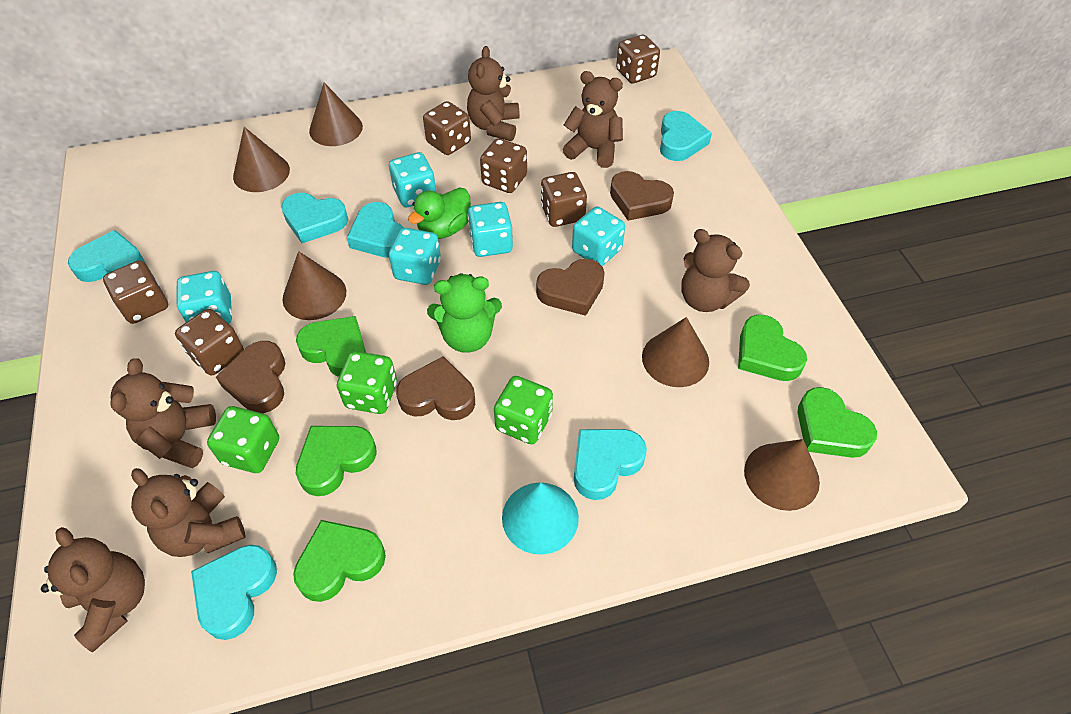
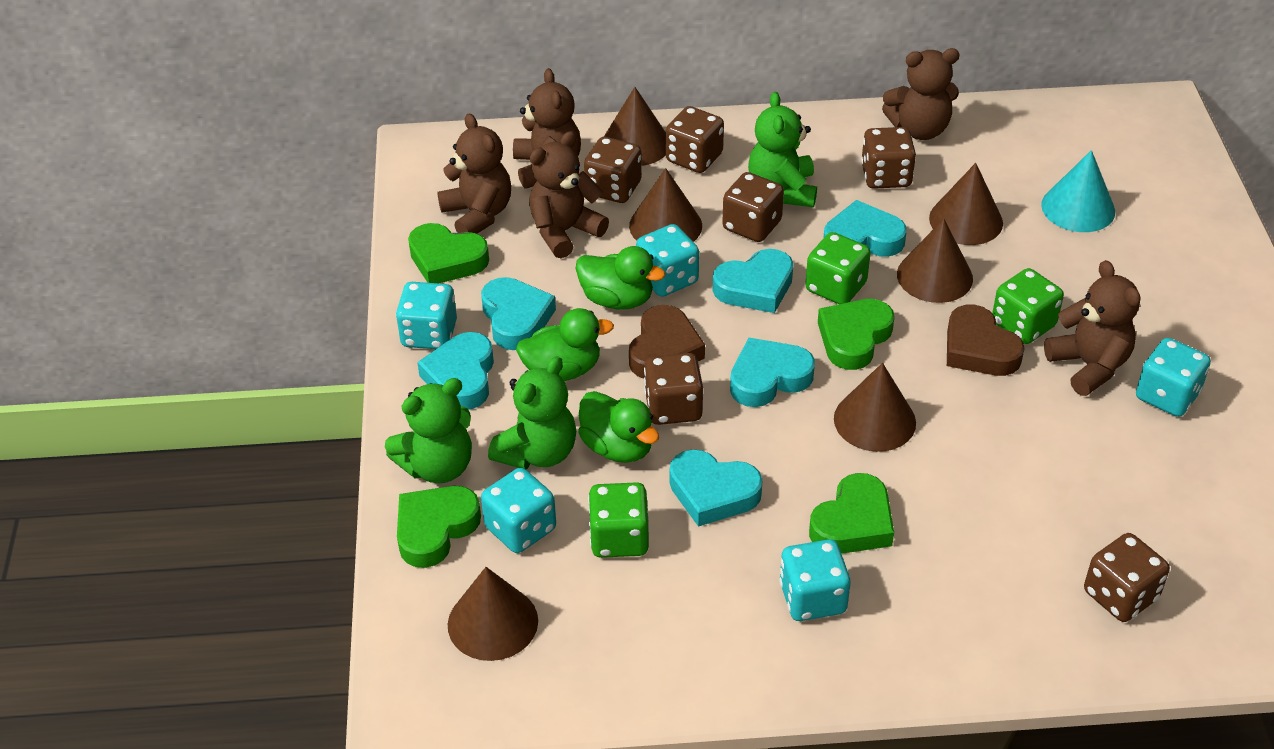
brown cone: 5 -> 6
brown heart: 4 -> 2
brown teddy bear: 6 -> 5
green duck: 1 -> 3
green heart: 5 -> 4
green teddy bear: 1 -> 3

